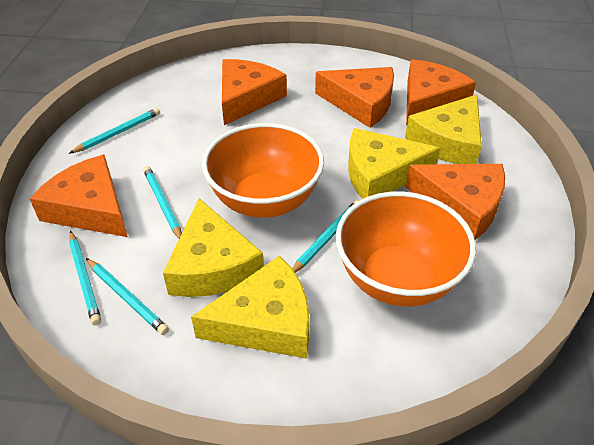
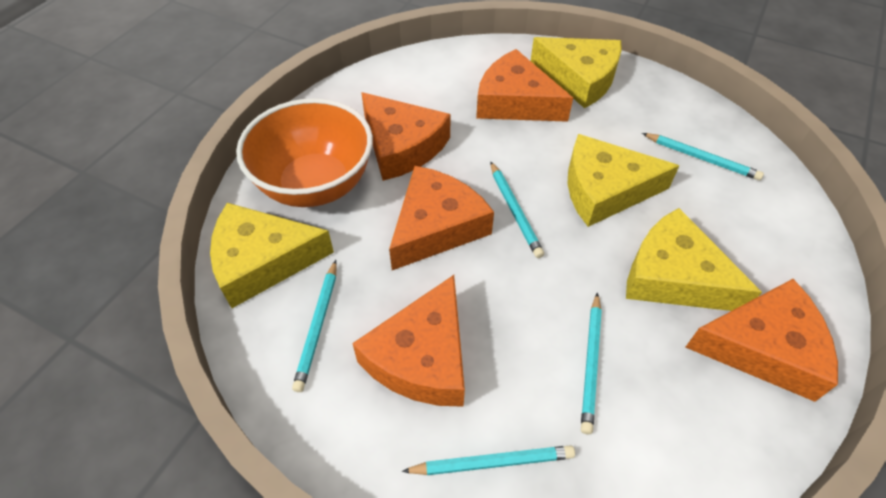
orange bowl: 2 -> 1

